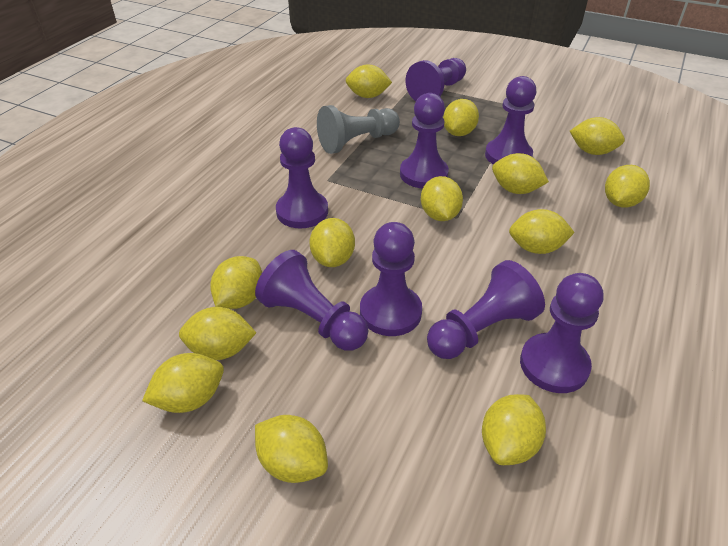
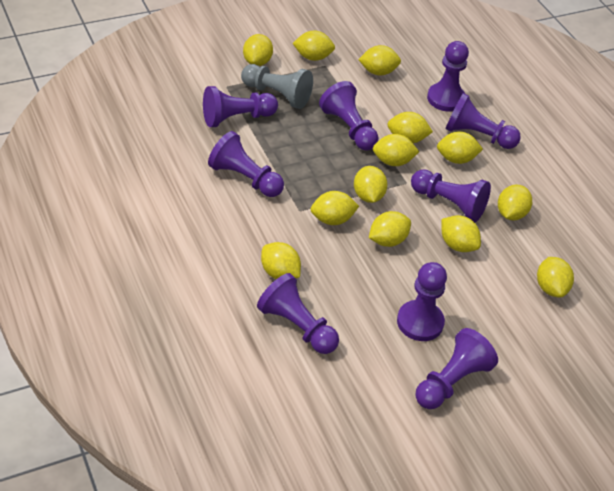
purple pawn: 8 -> 9

